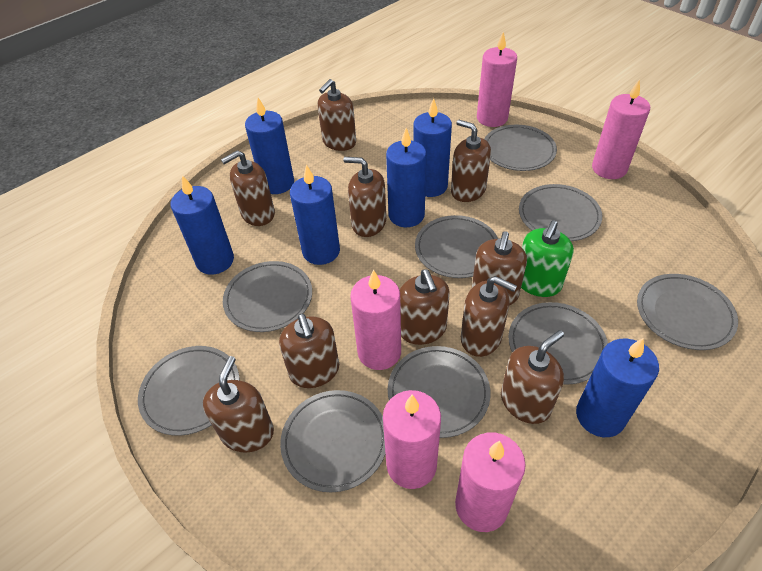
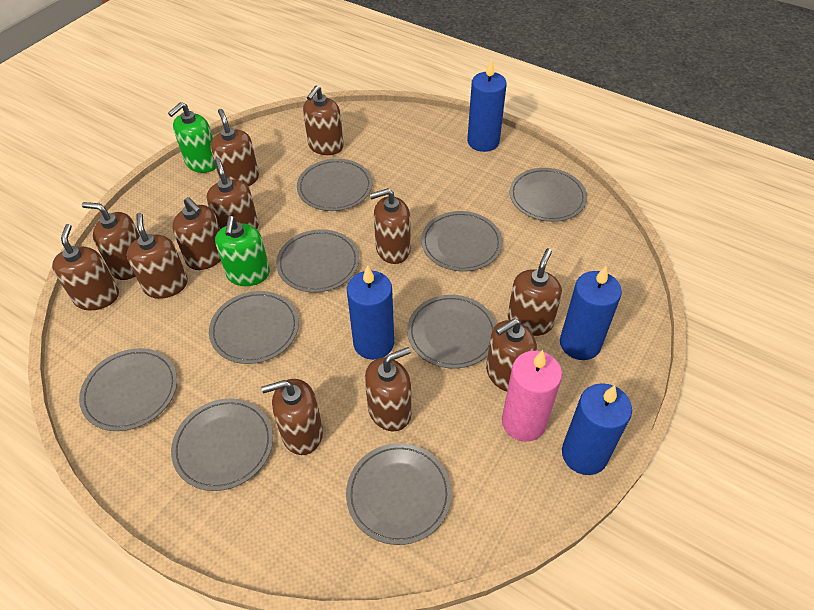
blue candle: 6 -> 4
brown soap dispenser: 10 -> 12
green soap dispenser: 1 -> 2
pink candle: 5 -> 1

